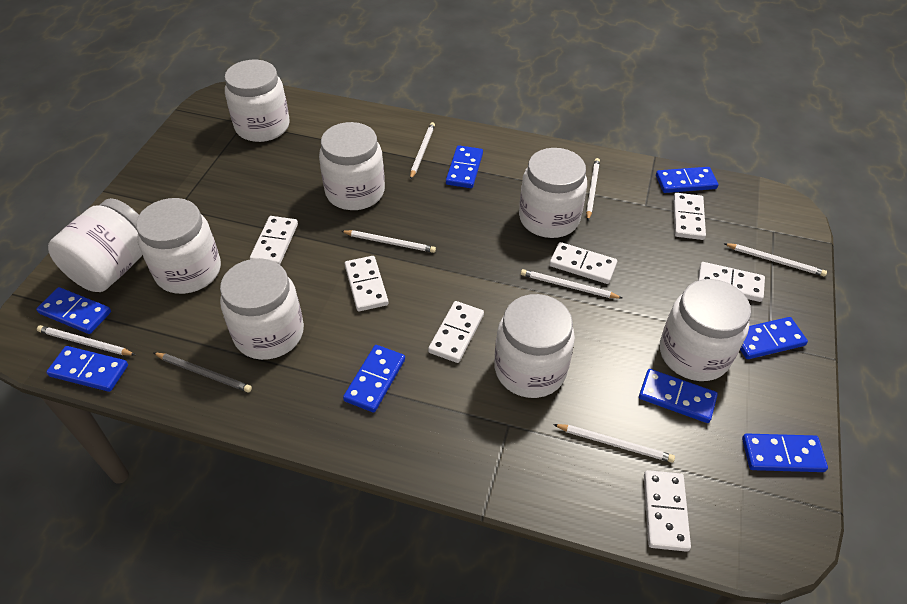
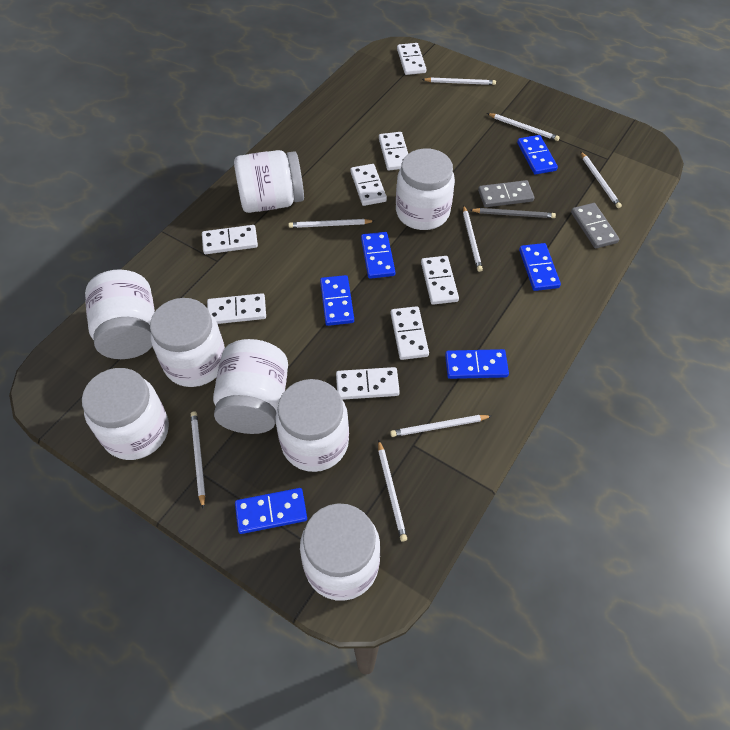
blue domino: 8 -> 6
grey domino: 0 -> 2
white domino: 7 -> 8
white pencil: 7 -> 8

